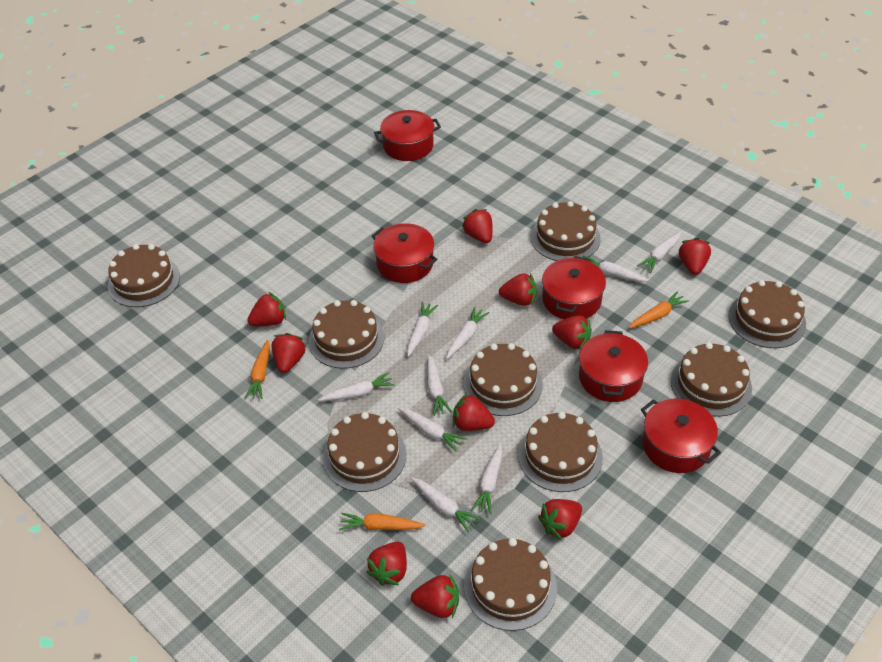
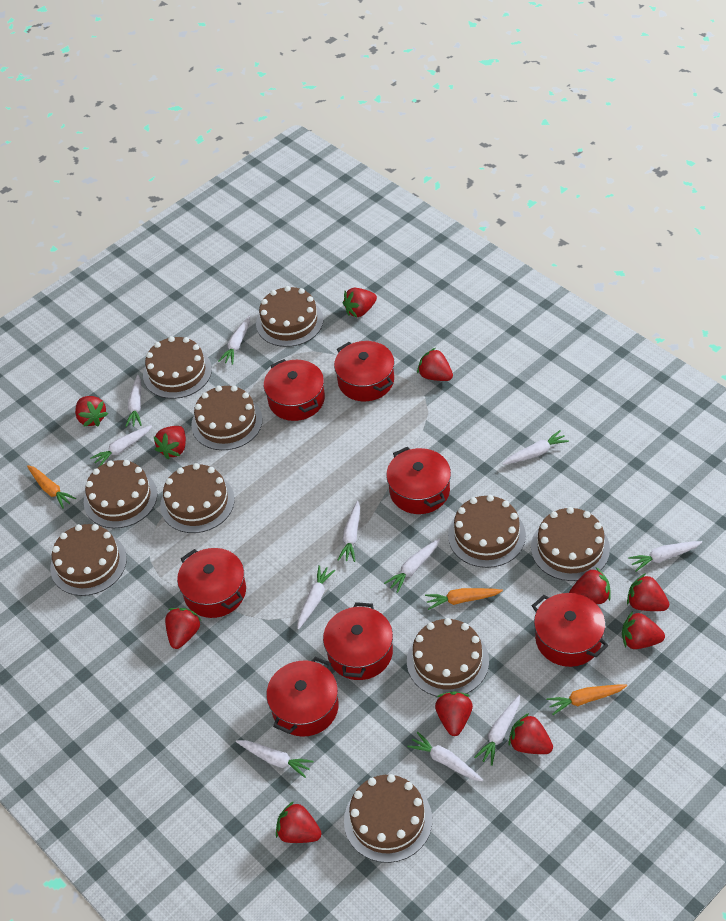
brown cake: 9 -> 10
red pot: 5 -> 7
red strawberry: 10 -> 11
white carrot: 9 -> 11

